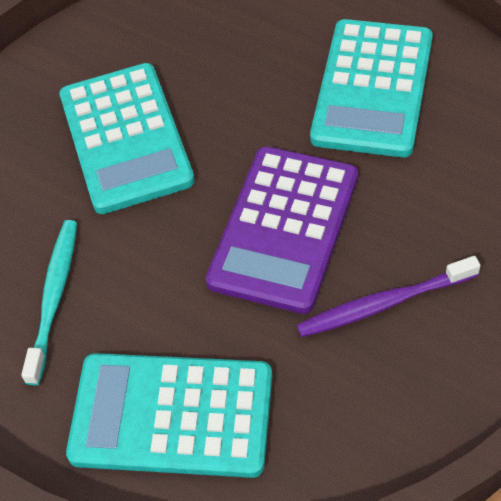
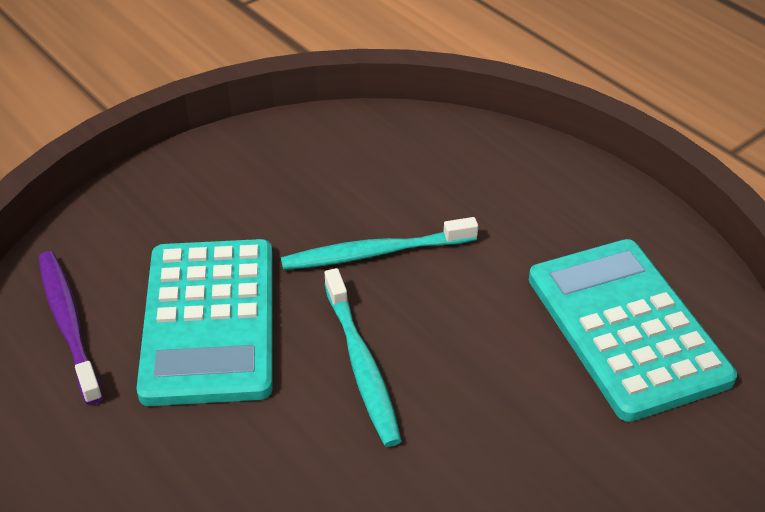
purple calculator: 1 -> 0
turquoise calculator: 3 -> 2
turquoise toothbrush: 1 -> 2

